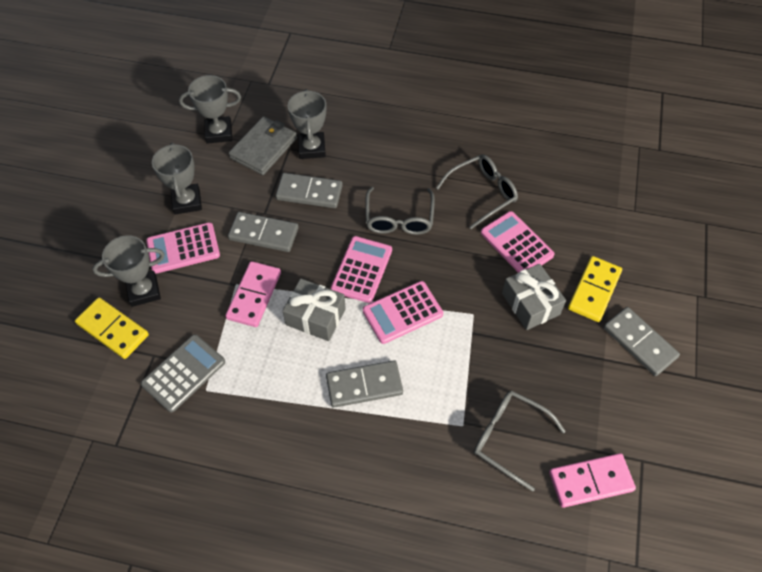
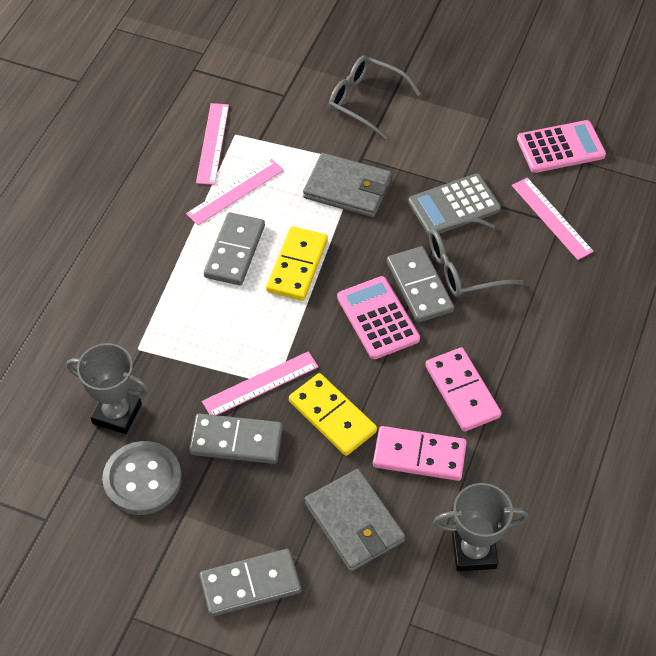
grey button: 0 -> 1
grey gift: 2 -> 0
grey glasses: 3 -> 2
grey trophy: 4 -> 2
grey wallet: 1 -> 2
pink calculator: 4 -> 2
pink ruler: 0 -> 4

